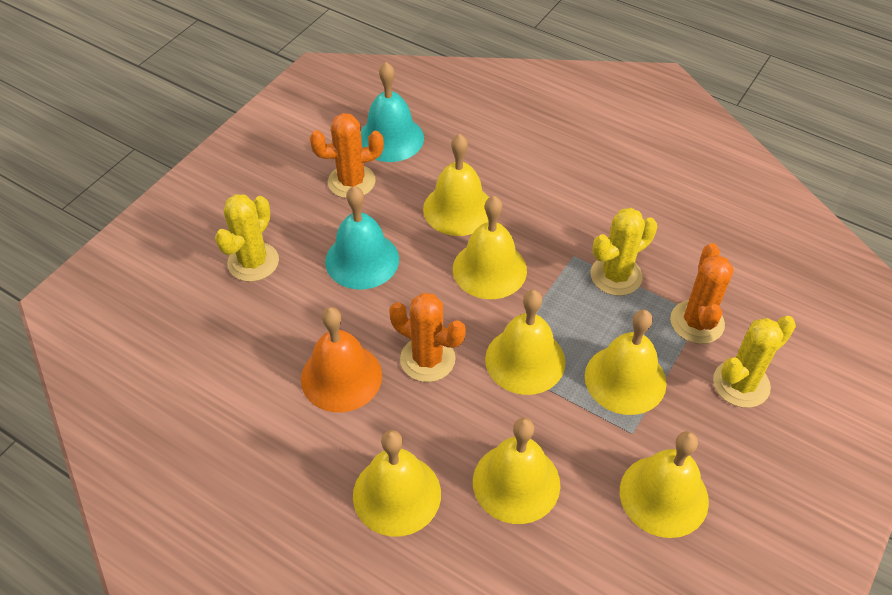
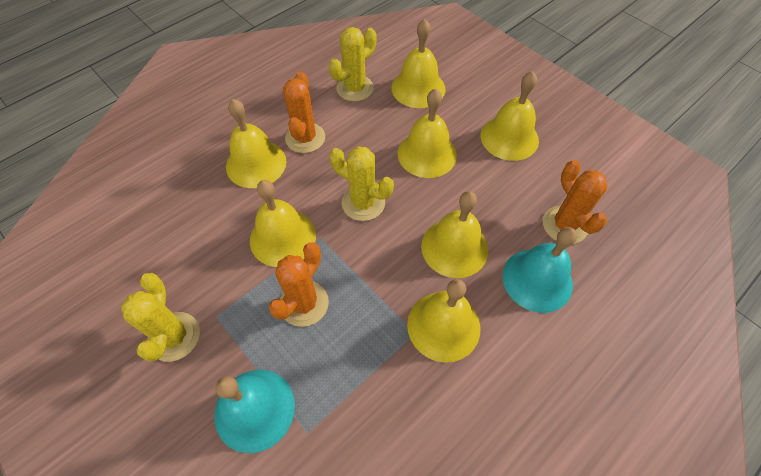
orange bell: 1 -> 0

